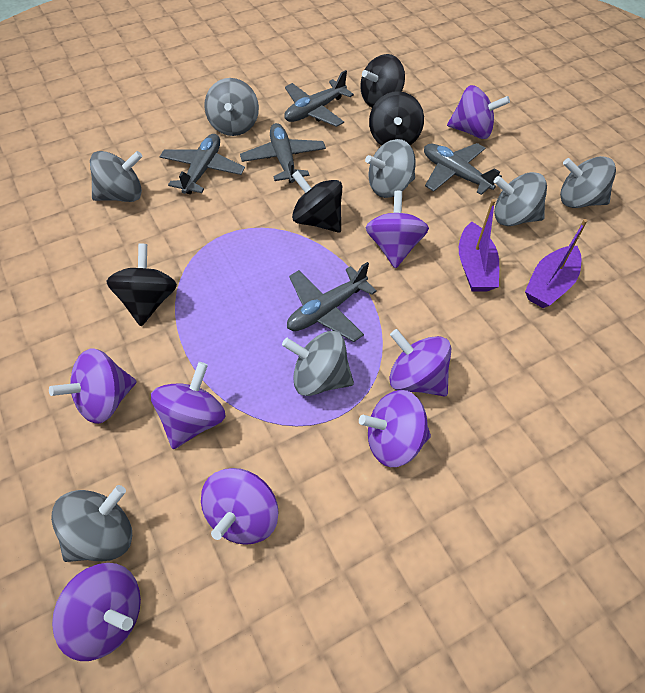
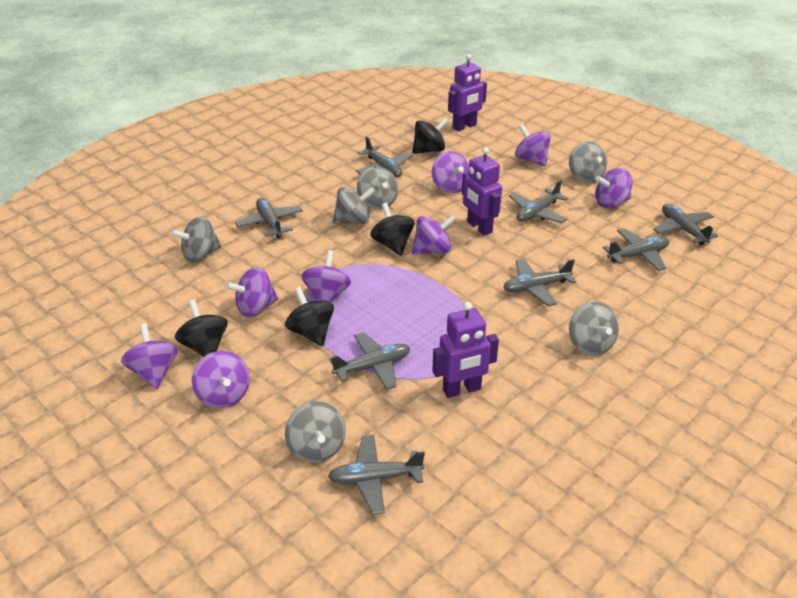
grey plane: 5 -> 8
grey spinning top: 7 -> 6
purple boat: 2 -> 0
purple robot: 0 -> 3

